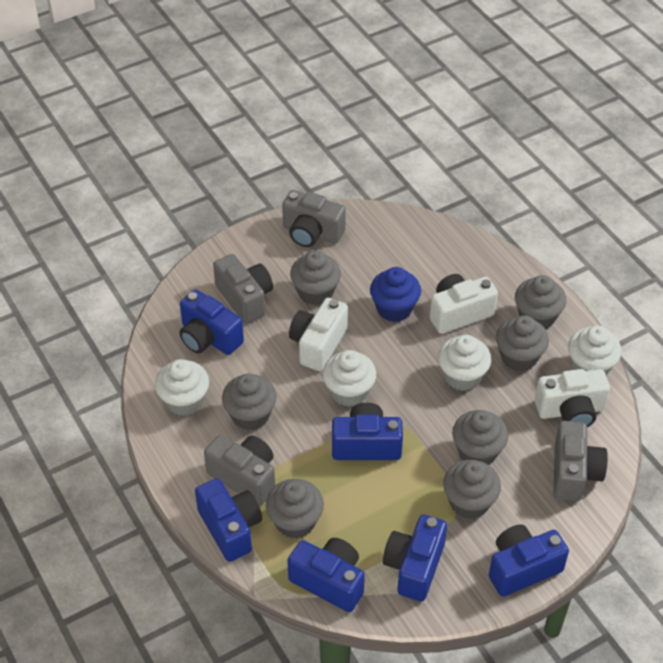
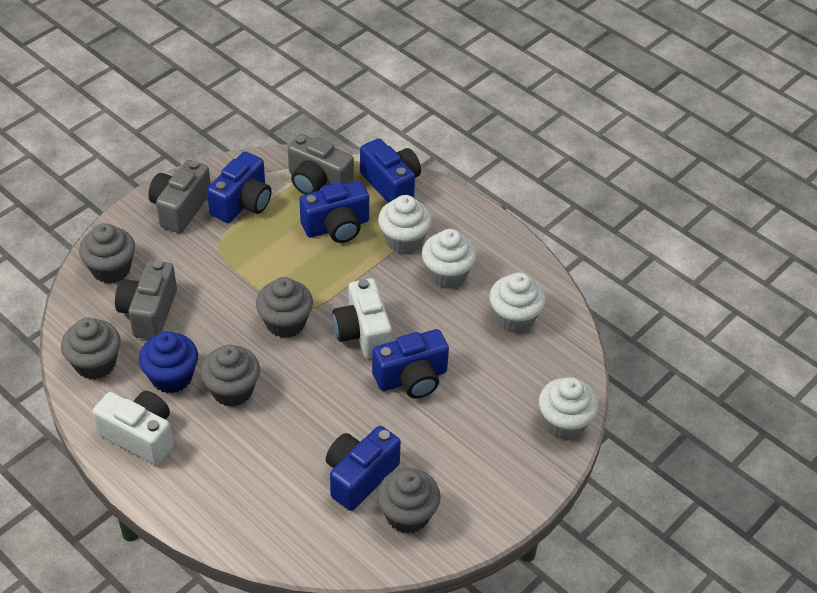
blue camera: 6 -> 5
grey camera: 4 -> 3
grey cupcake: 7 -> 5
white camera: 3 -> 2

